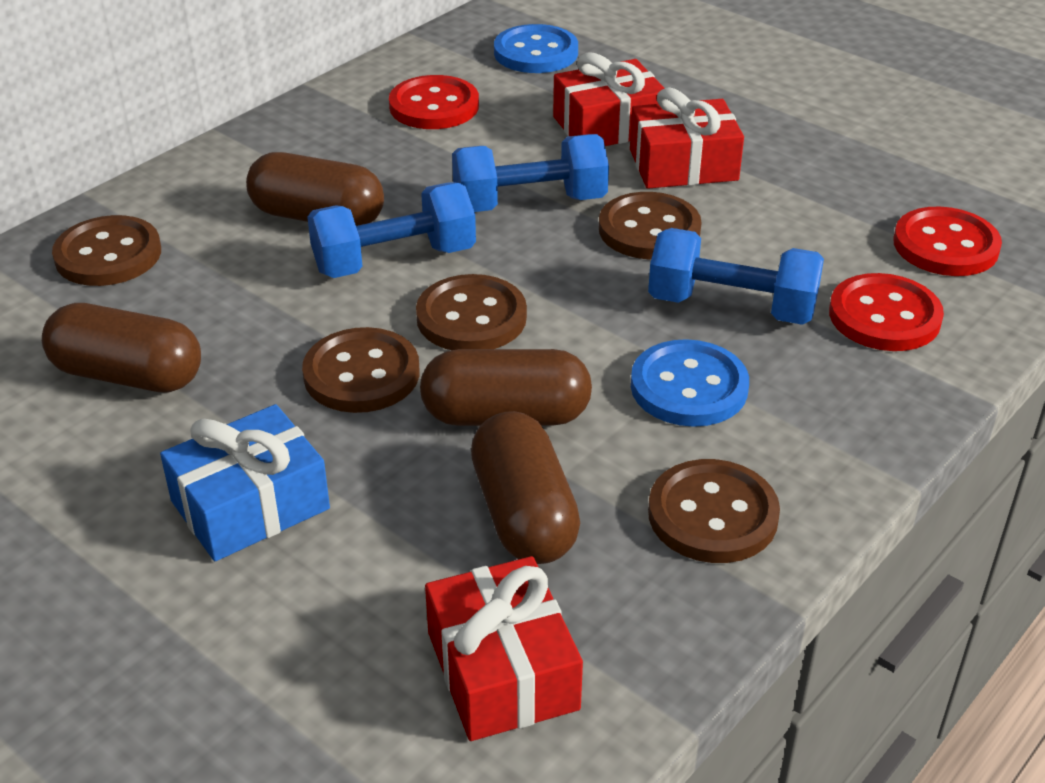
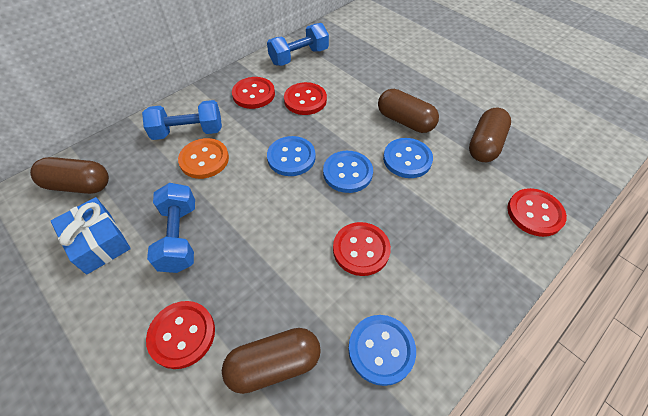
blue button: 2 -> 4
brown button: 5 -> 0
orange button: 0 -> 1
red button: 3 -> 5
red gift: 3 -> 0

